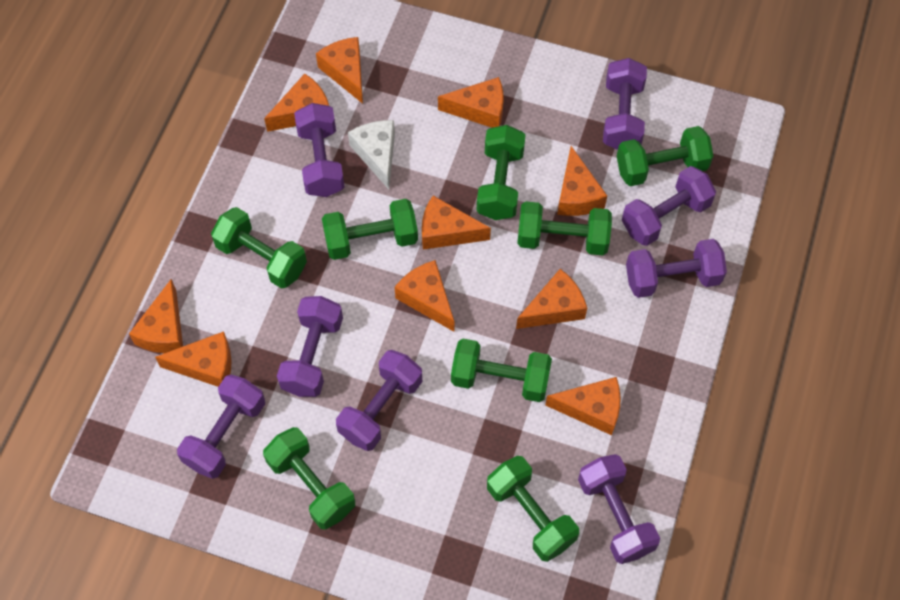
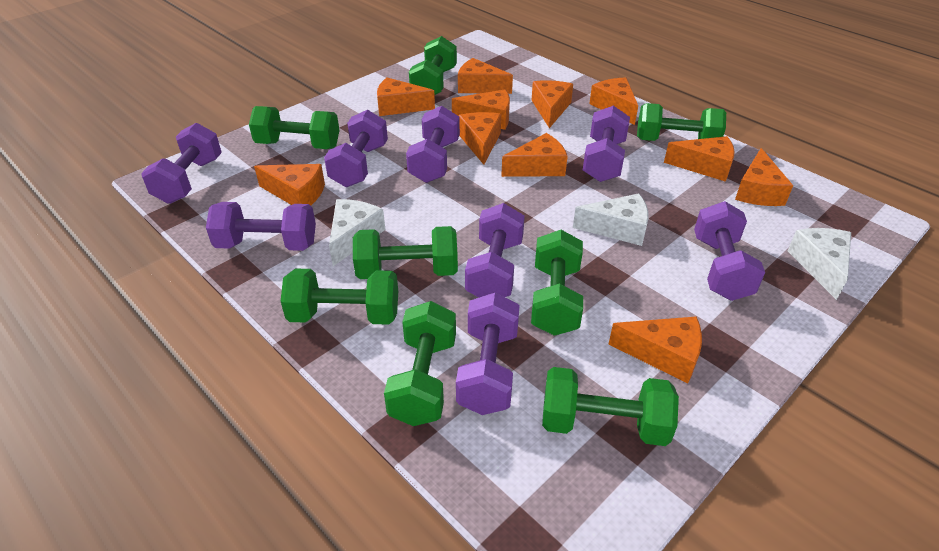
orange cheese: 10 -> 11
white cheese: 1 -> 3

